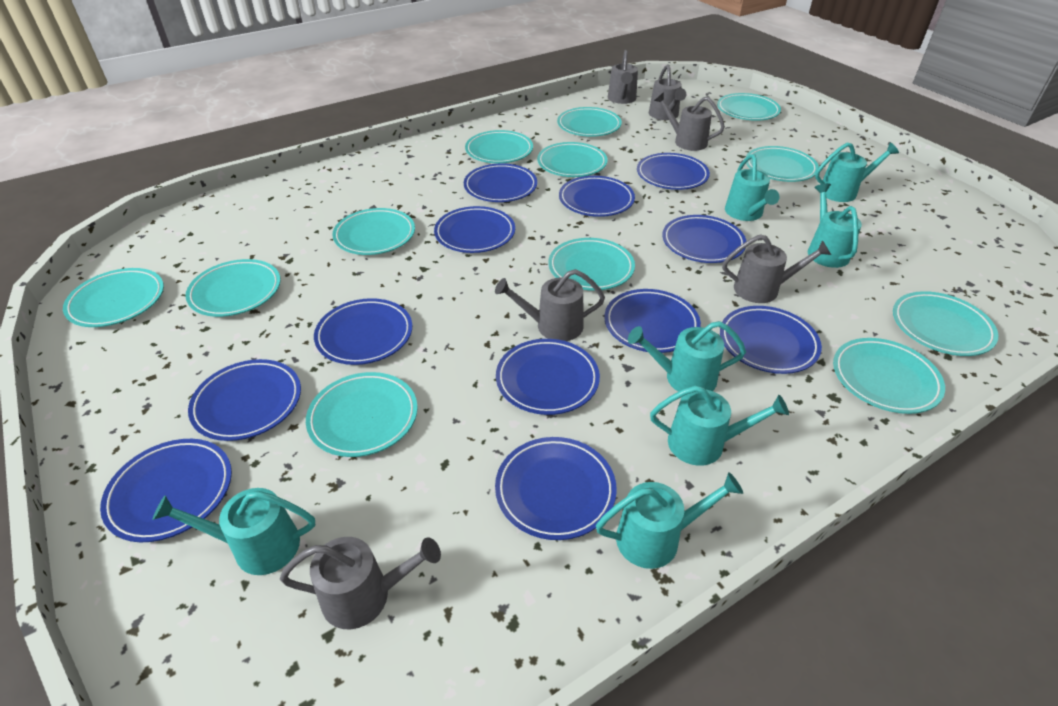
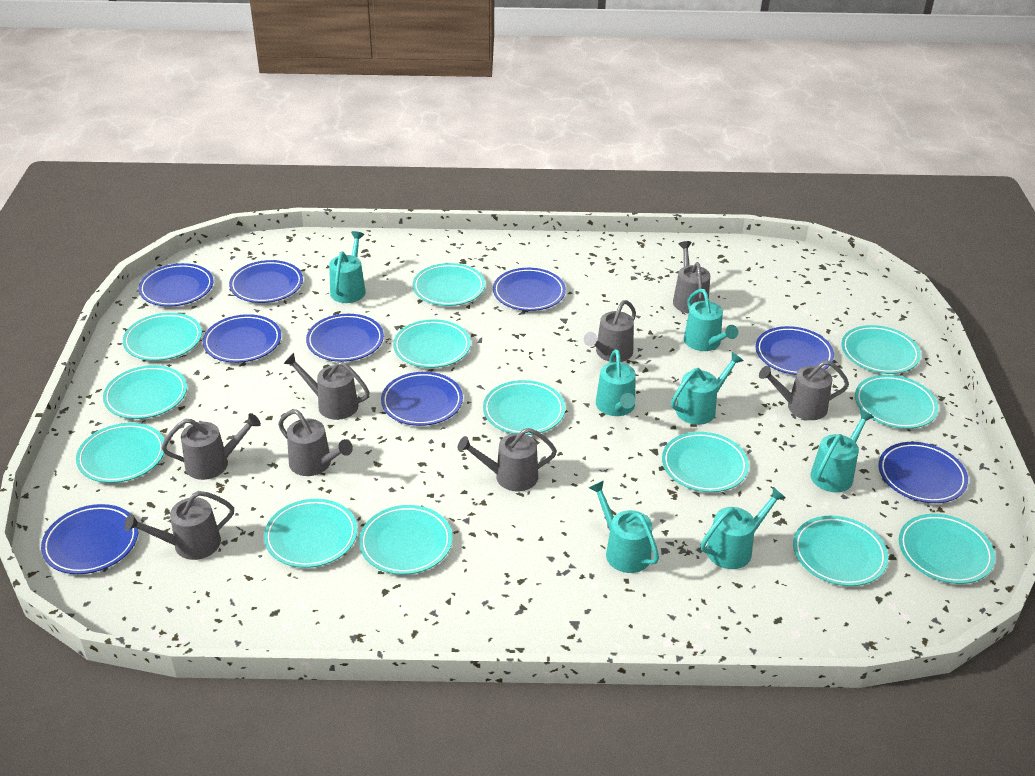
blue plate: 12 -> 9
grey watering can: 6 -> 8
turquoise plate: 12 -> 13

